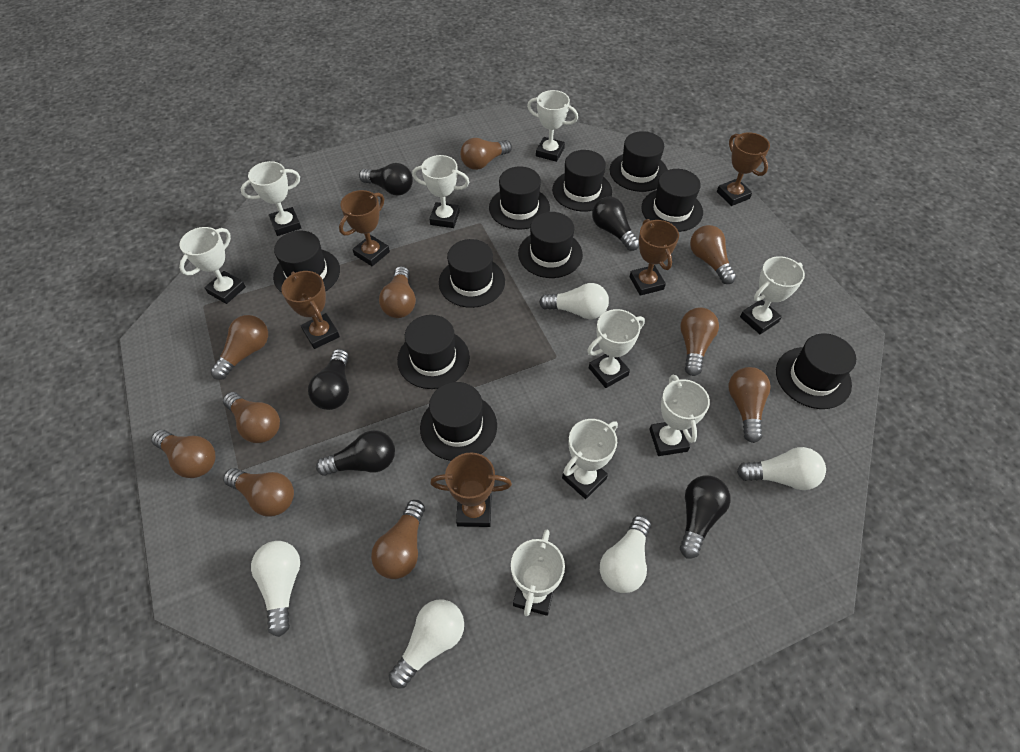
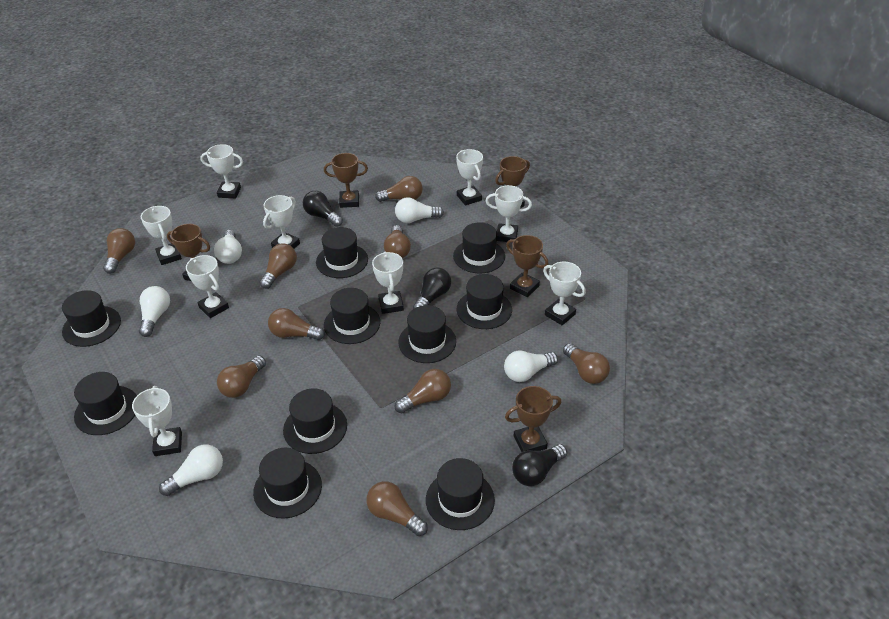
black light bulb: 5 -> 3
brown light bulb: 10 -> 9

